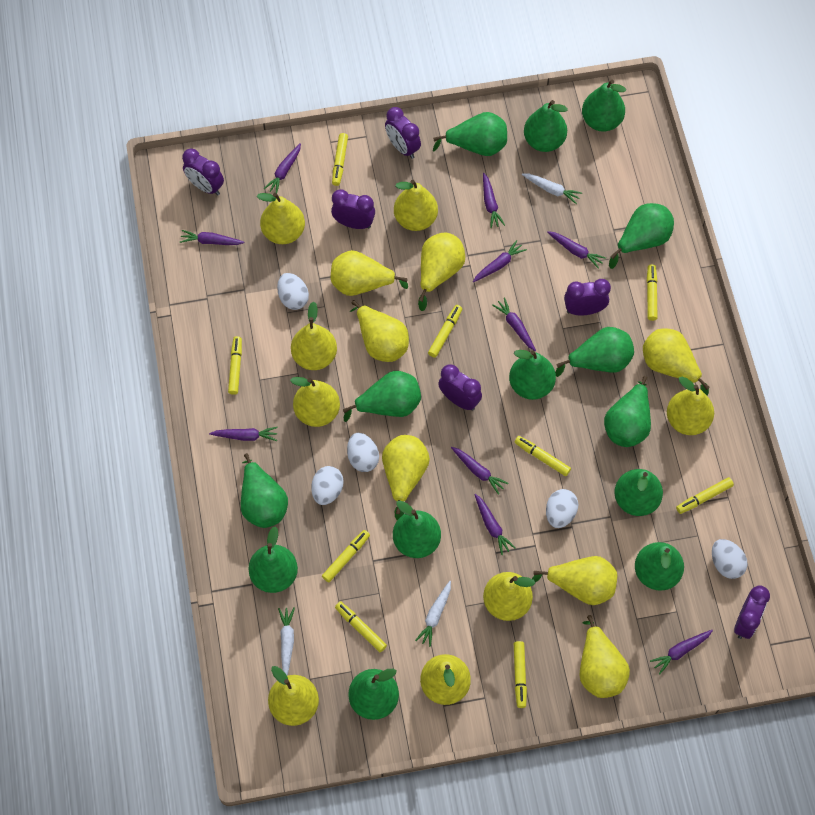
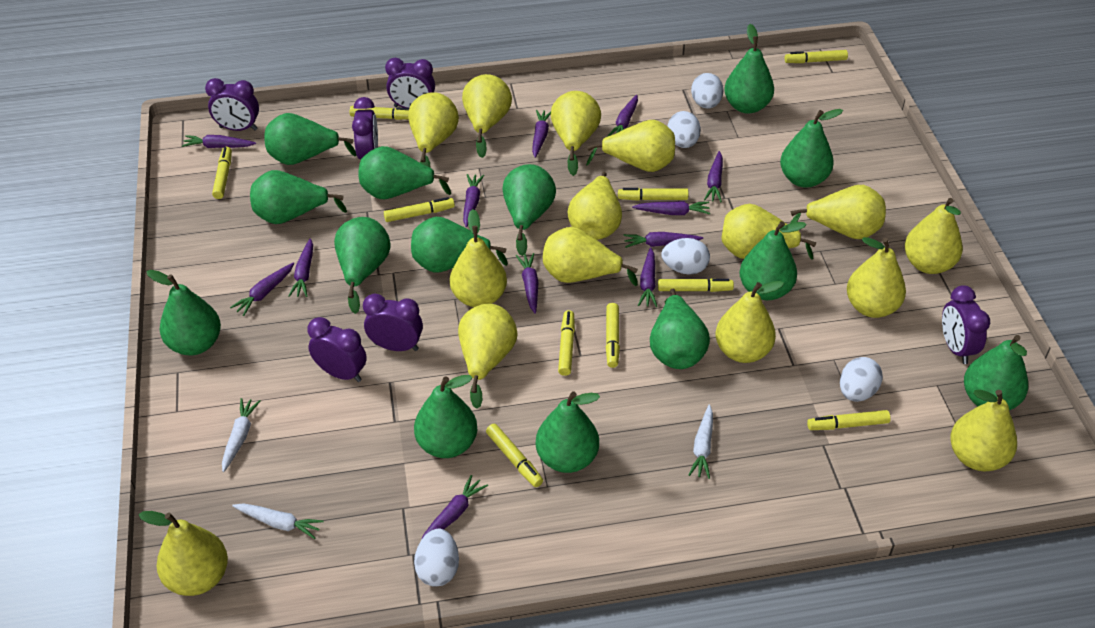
purple carrot: 10 -> 12
yellow marker: 9 -> 10

